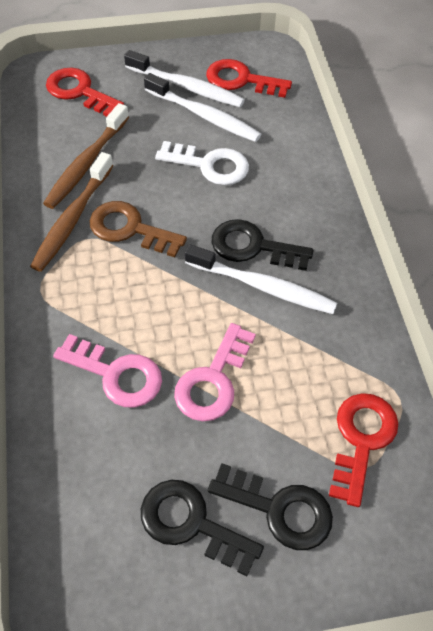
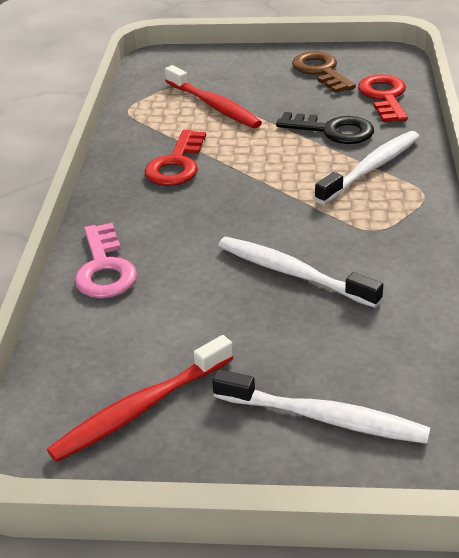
black key: 3 -> 1
brown toothbrush: 2 -> 0
pink key: 2 -> 1
red key: 3 -> 2
red toothbrush: 0 -> 2
white key: 1 -> 0

